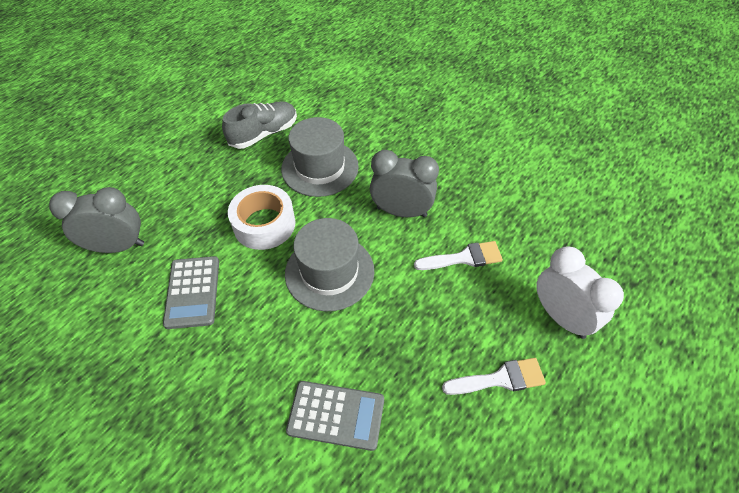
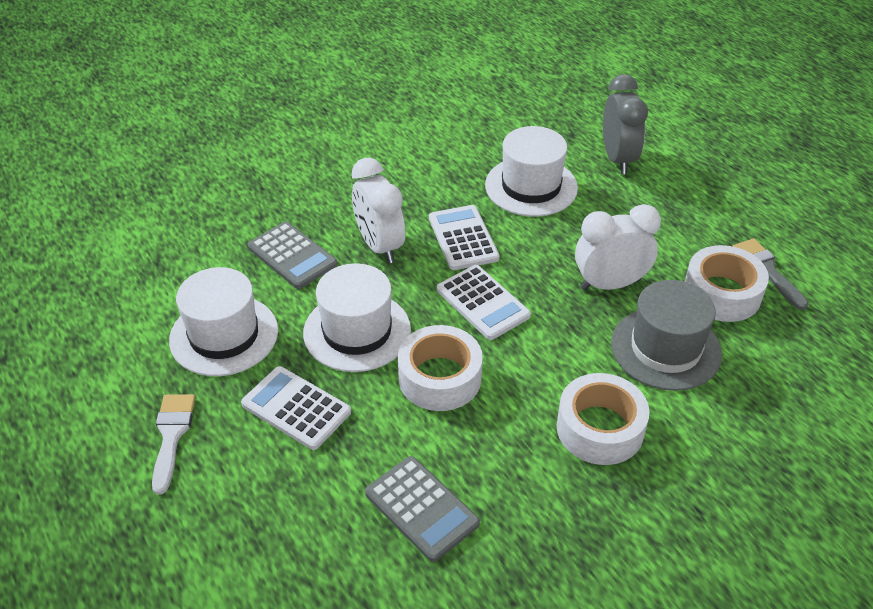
grey brush: 0 -> 1
grey clock: 2 -> 1
grey hat: 2 -> 1
grey shoe: 1 -> 0
white brush: 2 -> 1
white calculator: 0 -> 3
white clock: 1 -> 2
white hat: 0 -> 3
white tape: 1 -> 3

